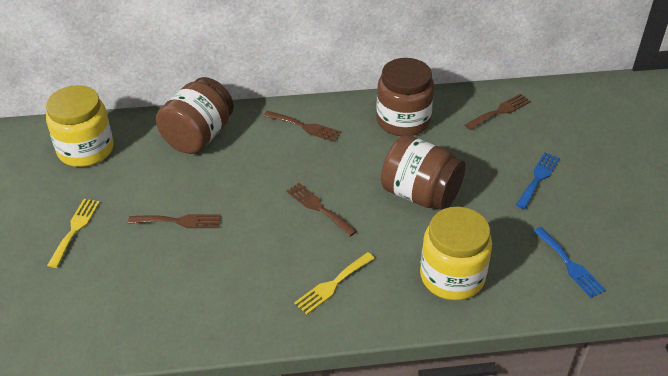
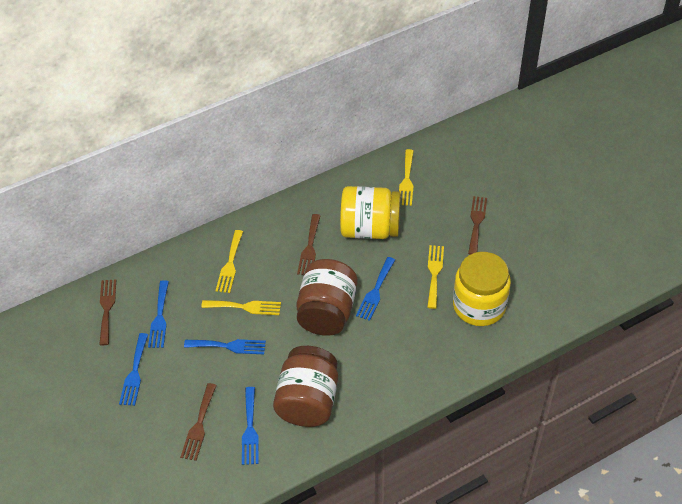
blue fork: 2 -> 5
brown jar: 3 -> 2
yellow fork: 2 -> 4

